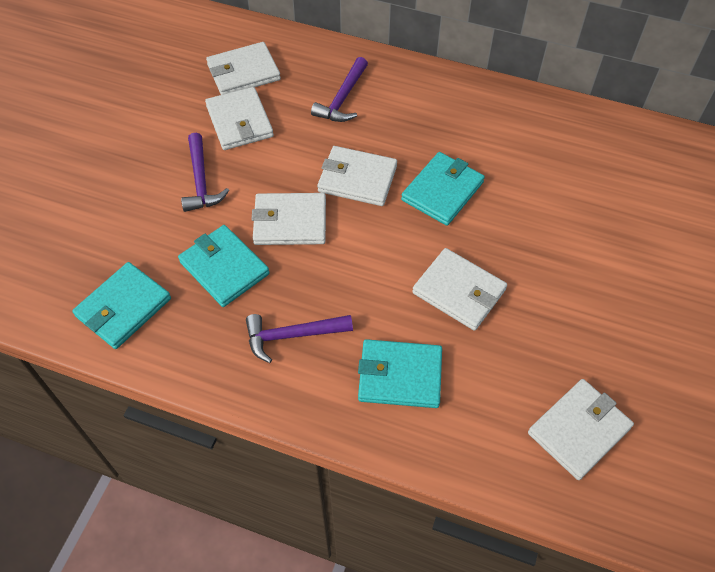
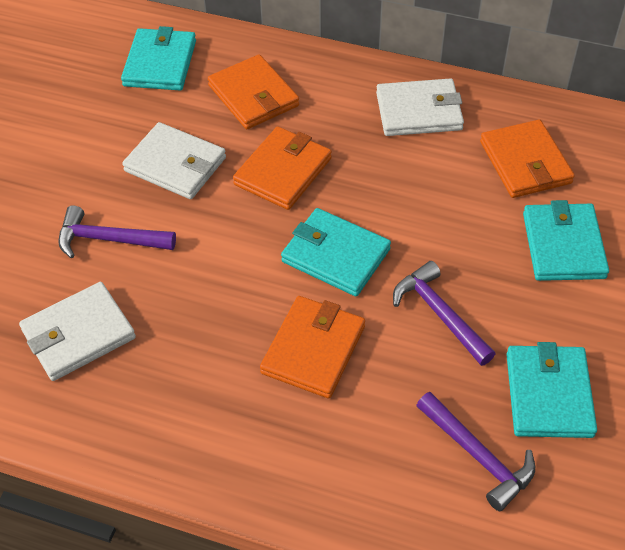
orange wallet: 0 -> 4
white wallet: 6 -> 3

